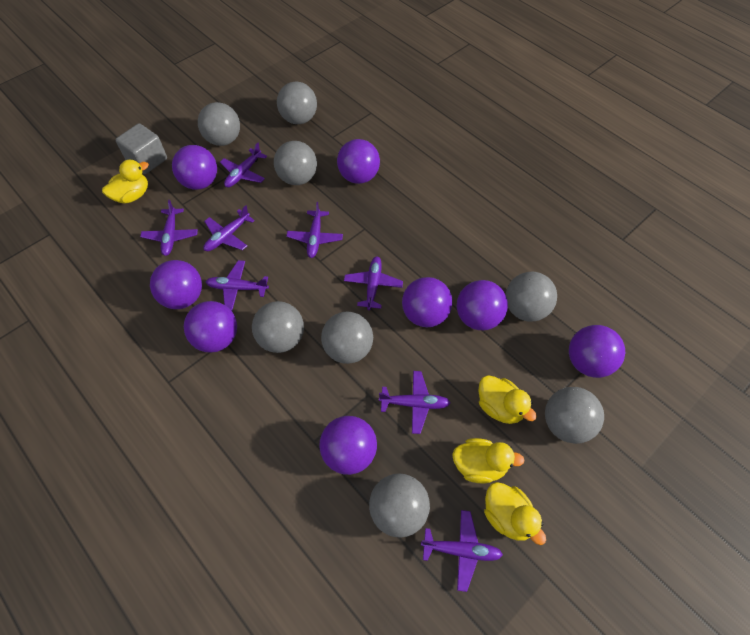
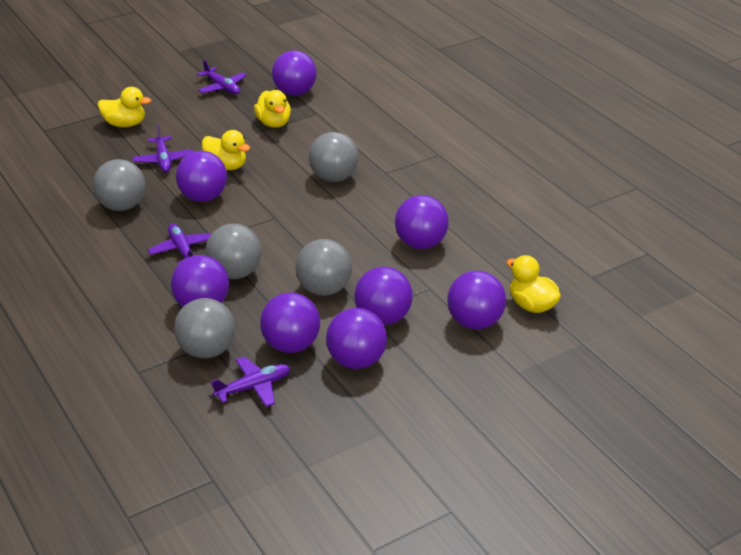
grey ball: 8 -> 5
grey cube: 1 -> 0
purple plane: 8 -> 4

